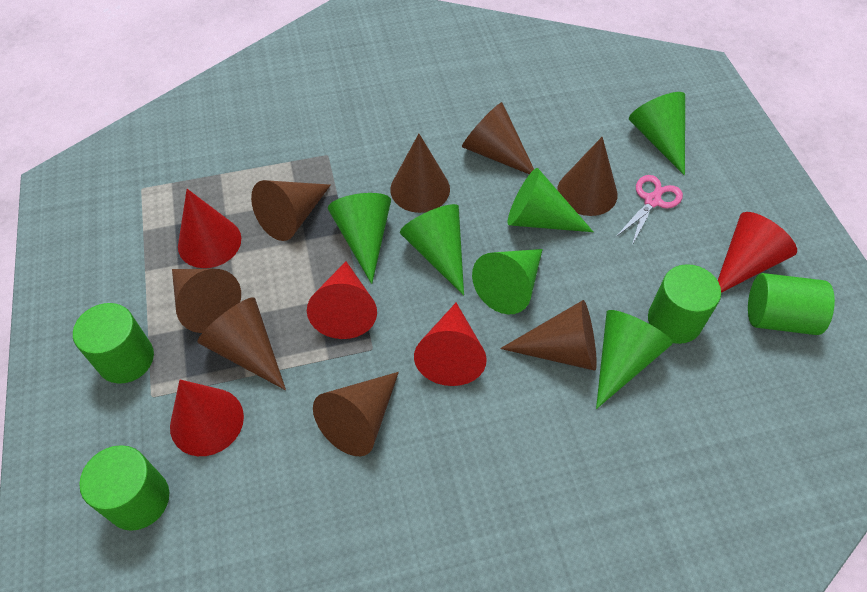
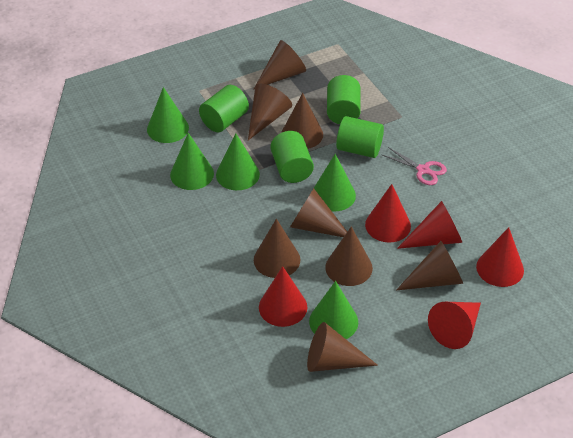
green cone: 6 -> 5

